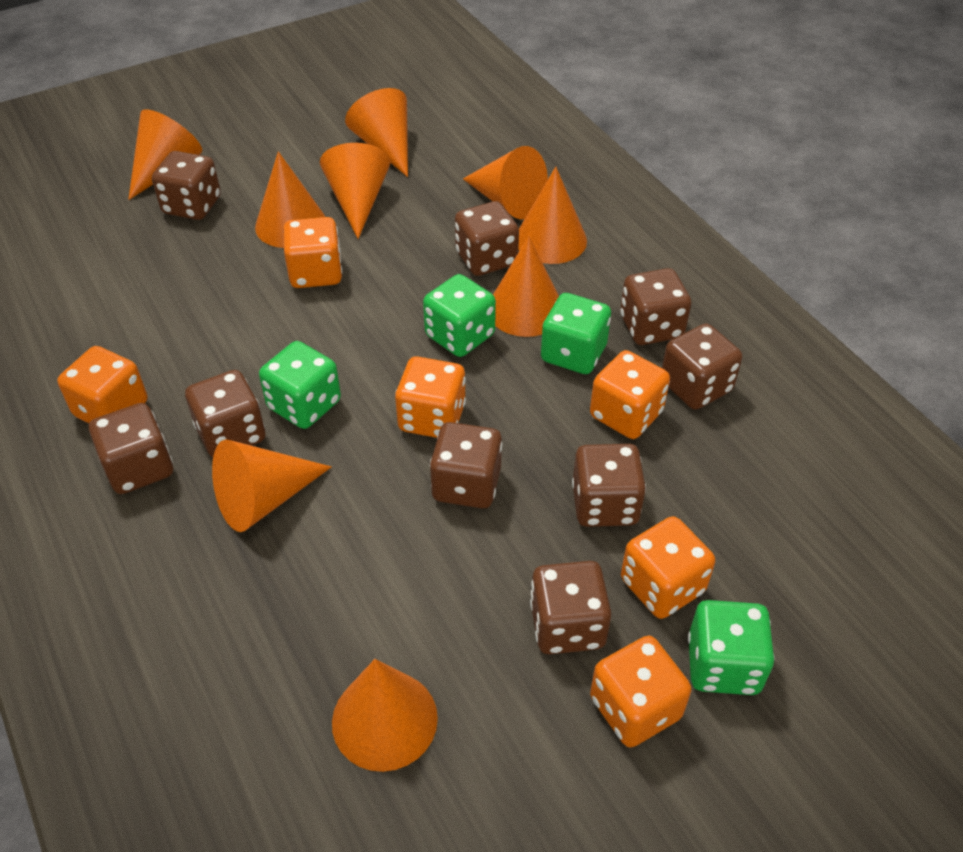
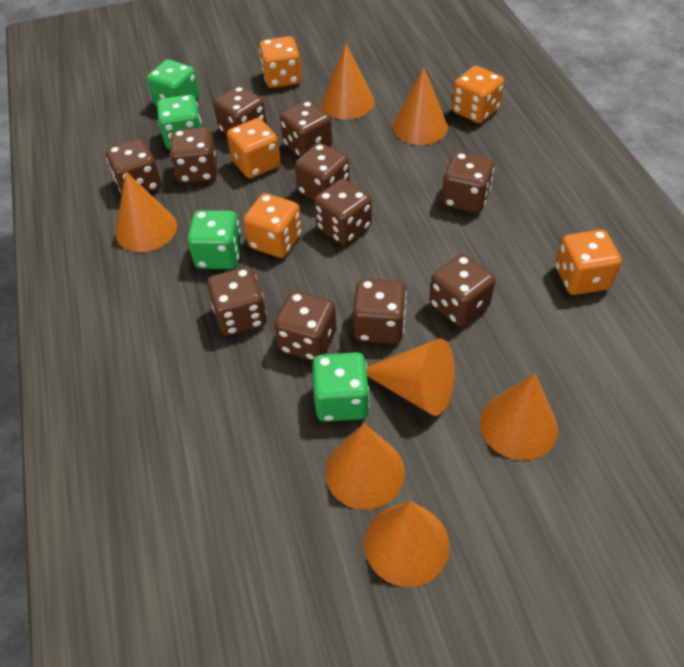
brown dice: 9 -> 11
orange cone: 9 -> 7
orange dice: 6 -> 5

